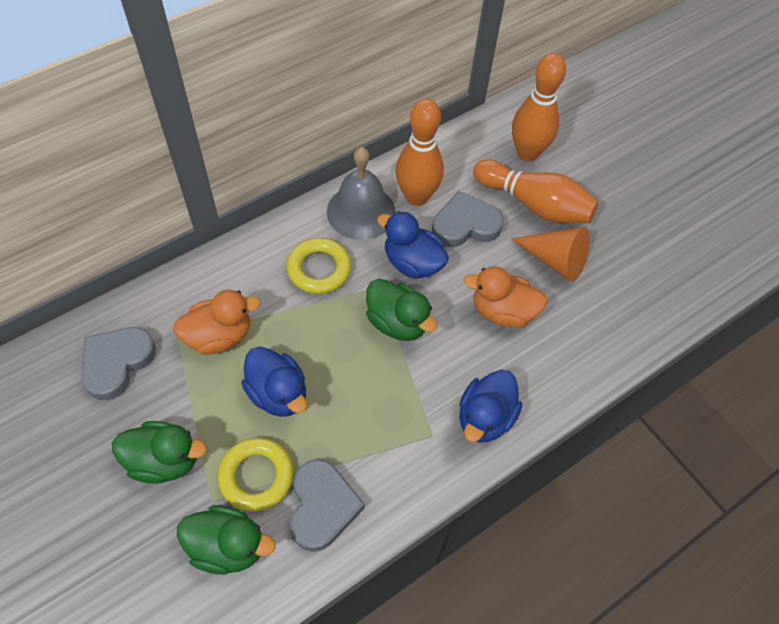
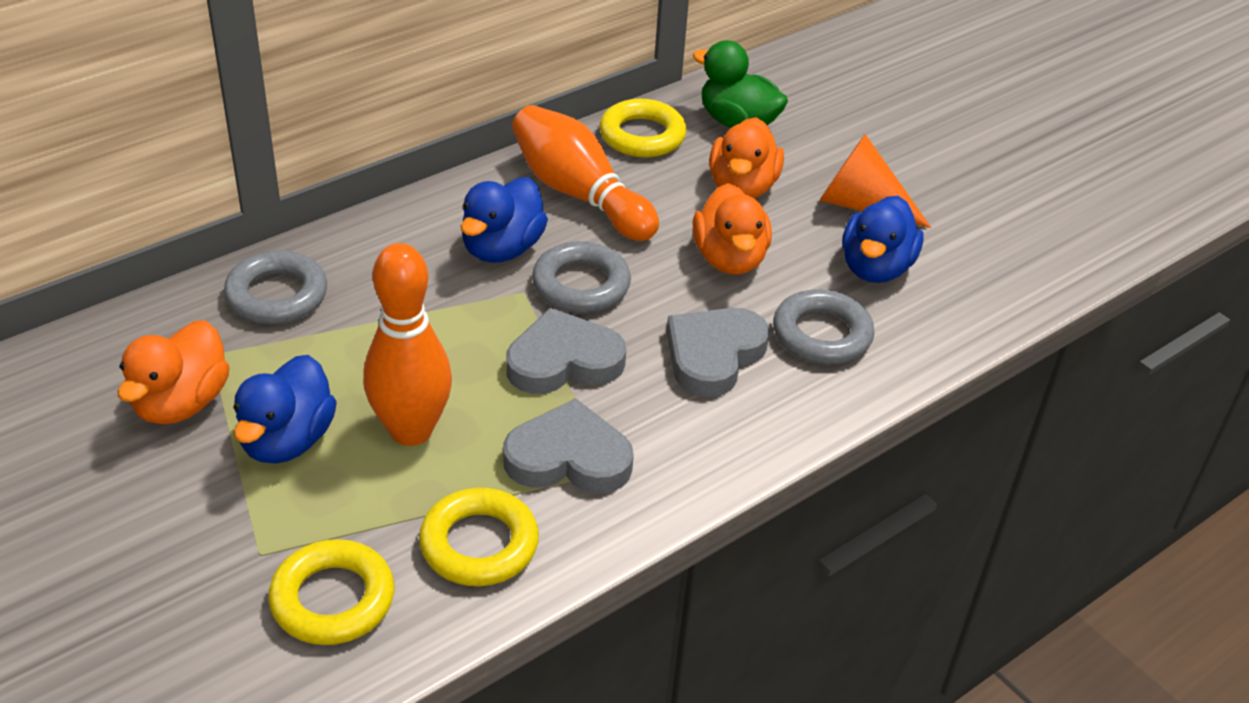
green duck: 3 -> 1
grey bell: 1 -> 0
grey ring: 0 -> 3
orange bowling pin: 3 -> 2
orange duck: 2 -> 3
yellow ring: 2 -> 3

